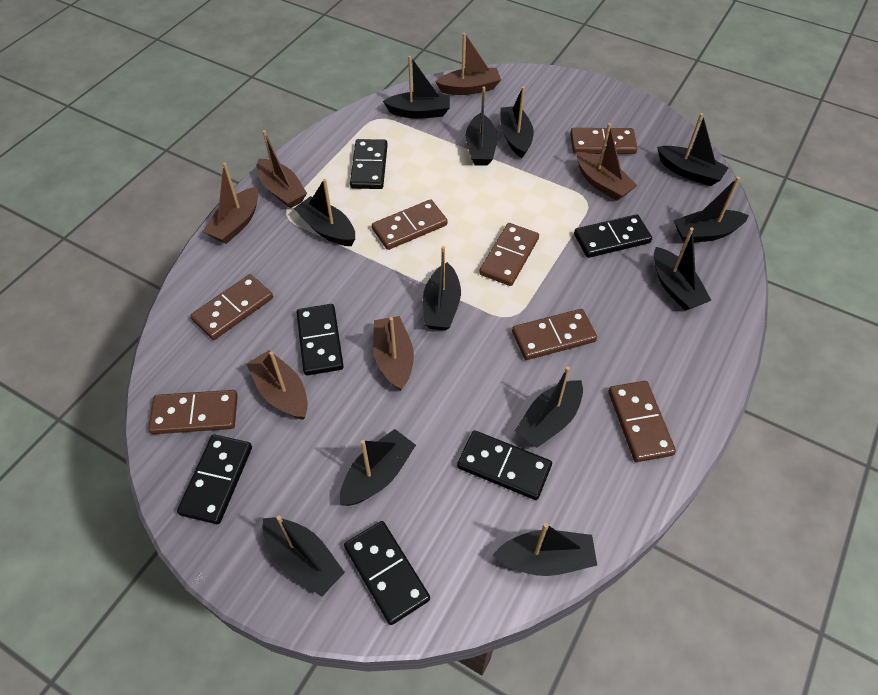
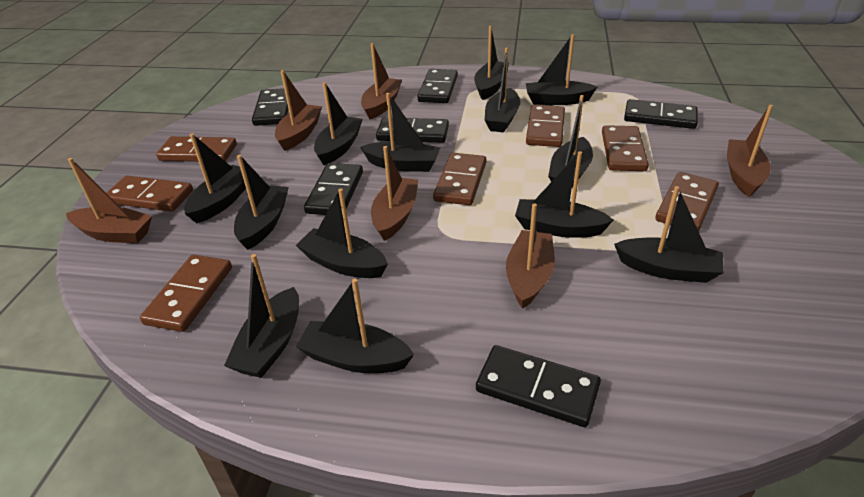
black boat: 12 -> 13

